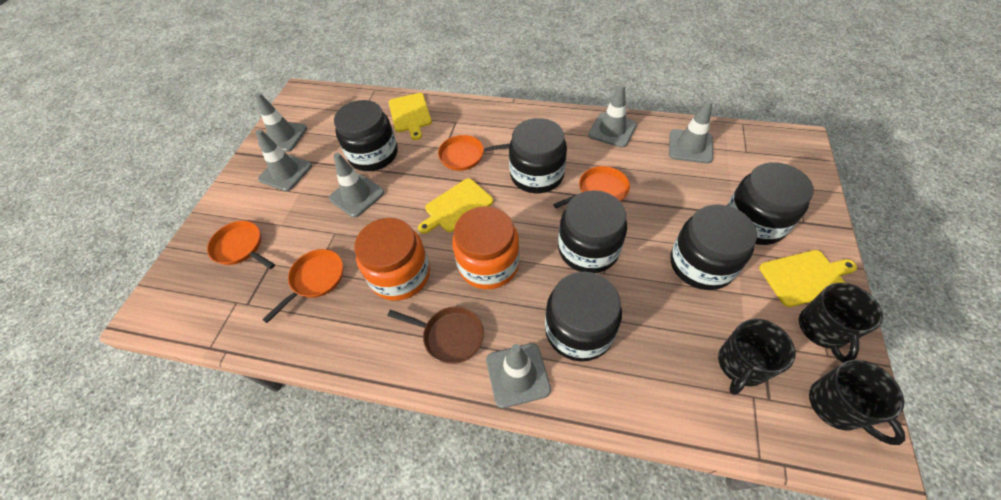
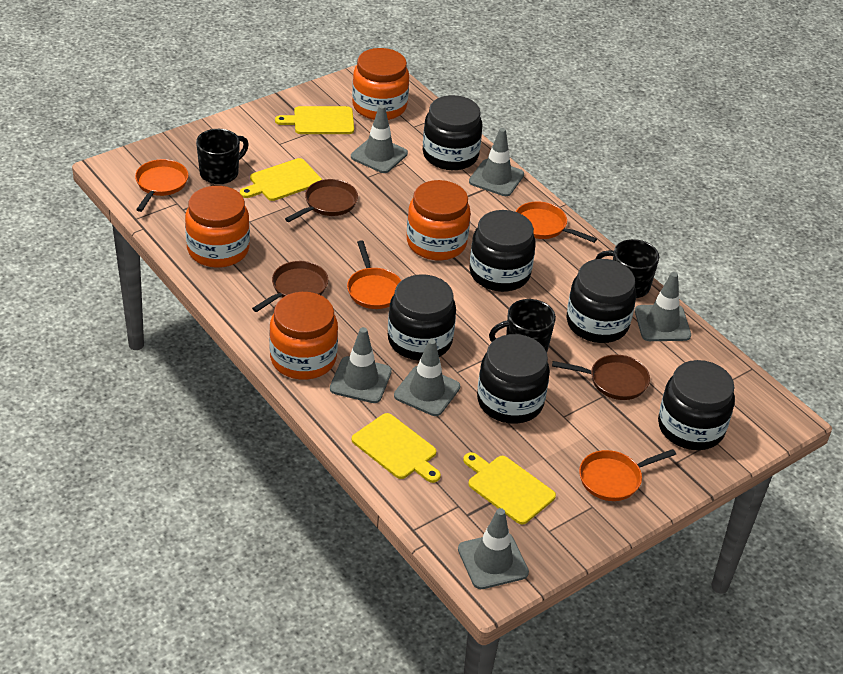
brown pan: 1 -> 3
orange jar: 2 -> 4
yellow cutting board: 3 -> 4

